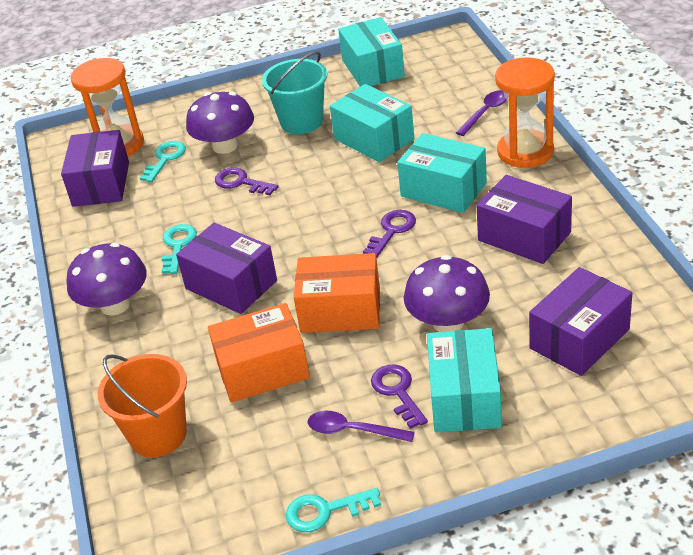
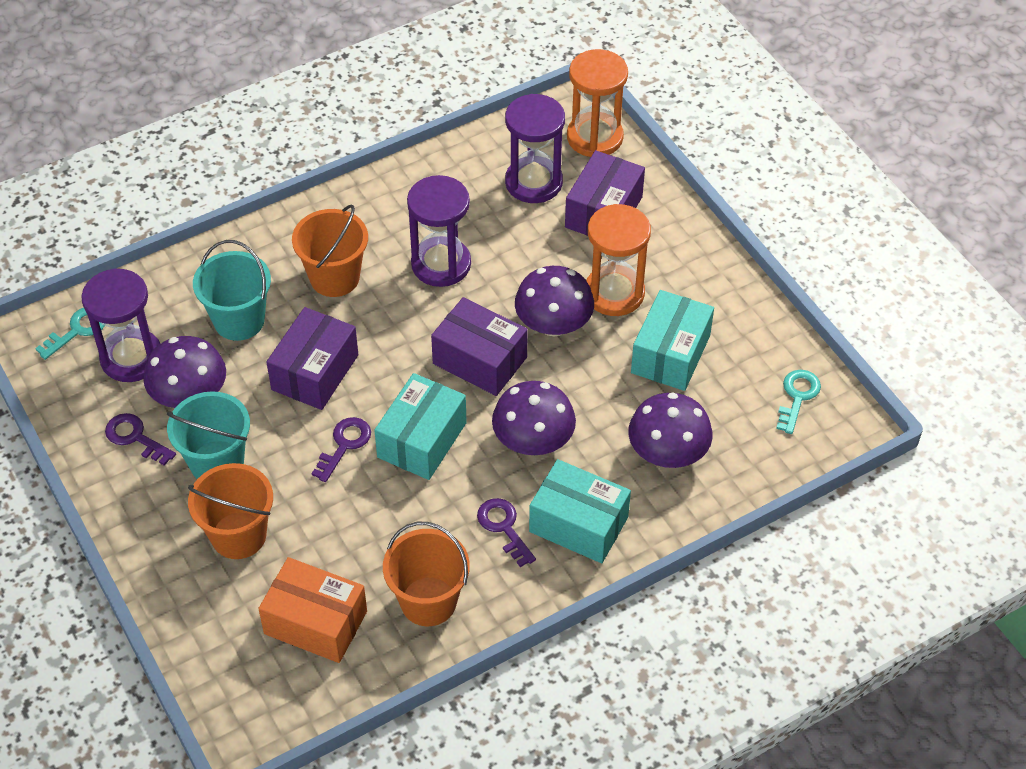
orange box: 2 -> 1
orange bucket: 1 -> 3
purple box: 4 -> 3
purple hourglass: 0 -> 3
purple mushroom: 3 -> 4
purple spoon: 2 -> 0
turquoise box: 4 -> 3
turquoise bucket: 1 -> 2
turquoise key: 3 -> 2

